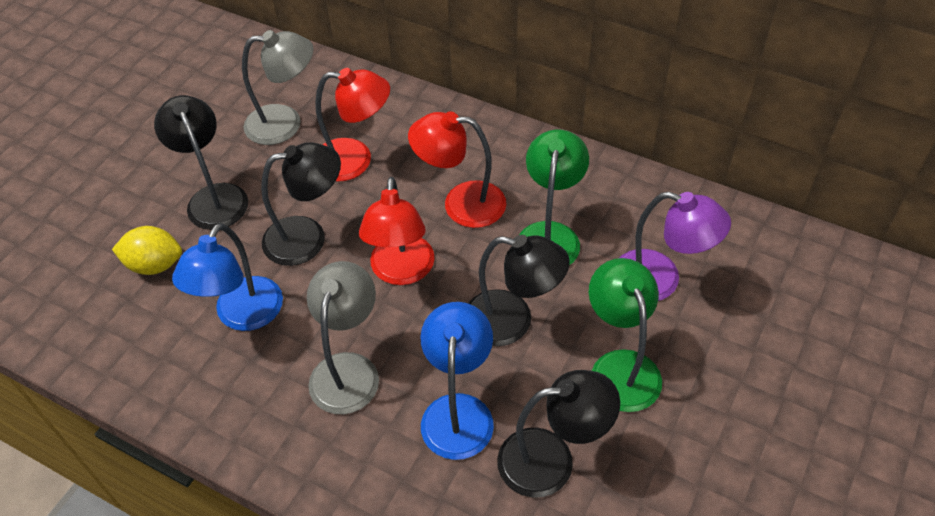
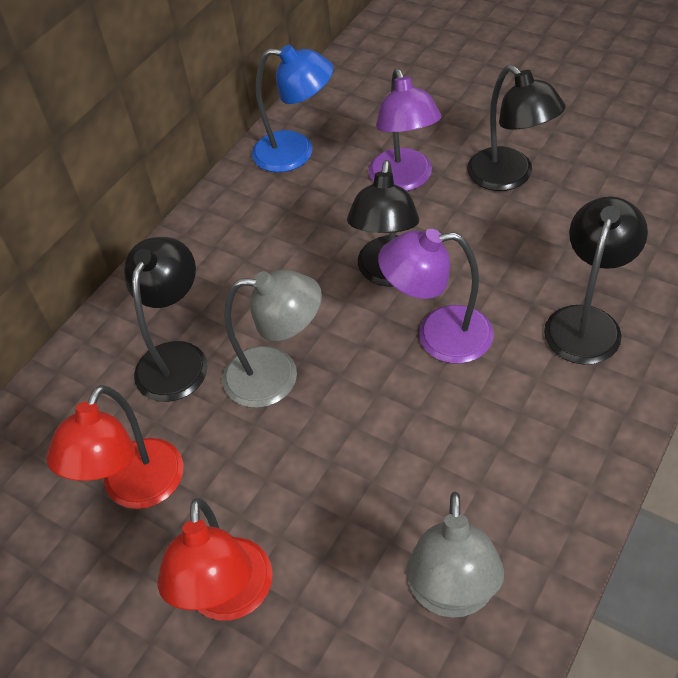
blue lamp: 2 -> 1
green lamp: 2 -> 0
purple lamp: 1 -> 2
red lamp: 3 -> 2
yellow lemon: 1 -> 0

